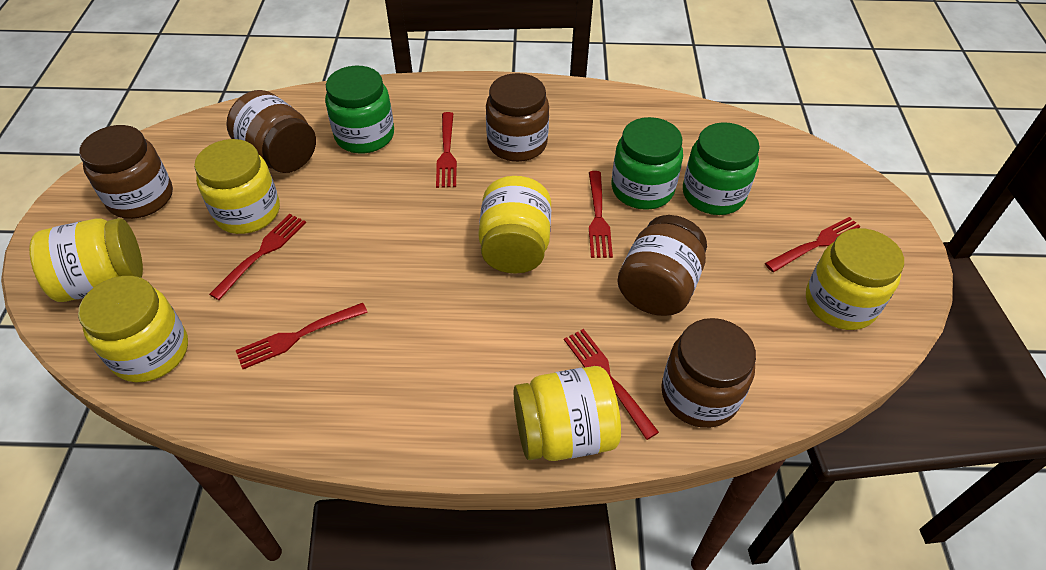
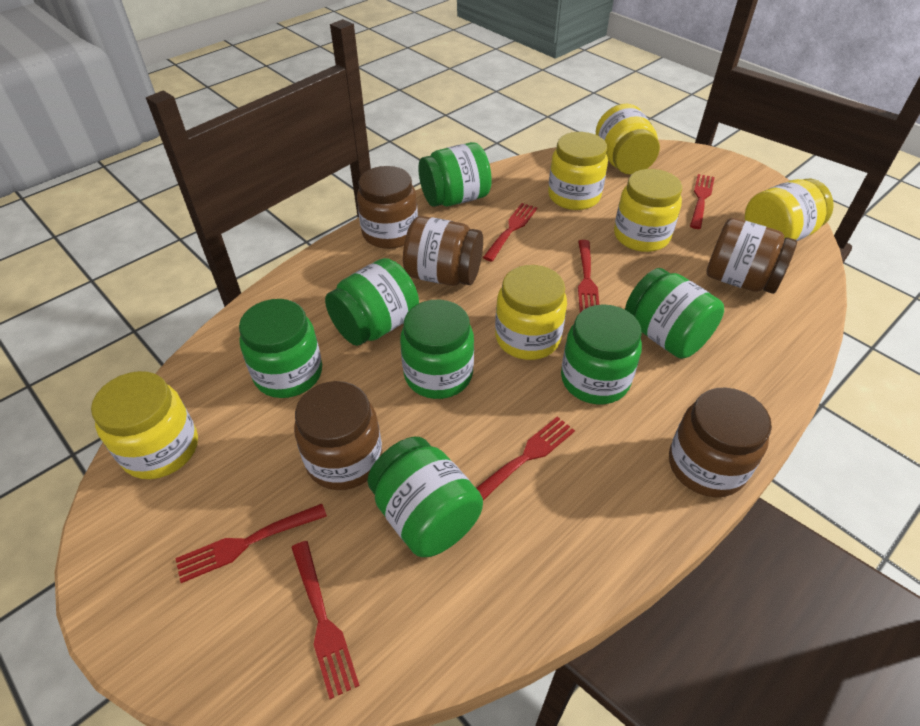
green jar: 3 -> 7

